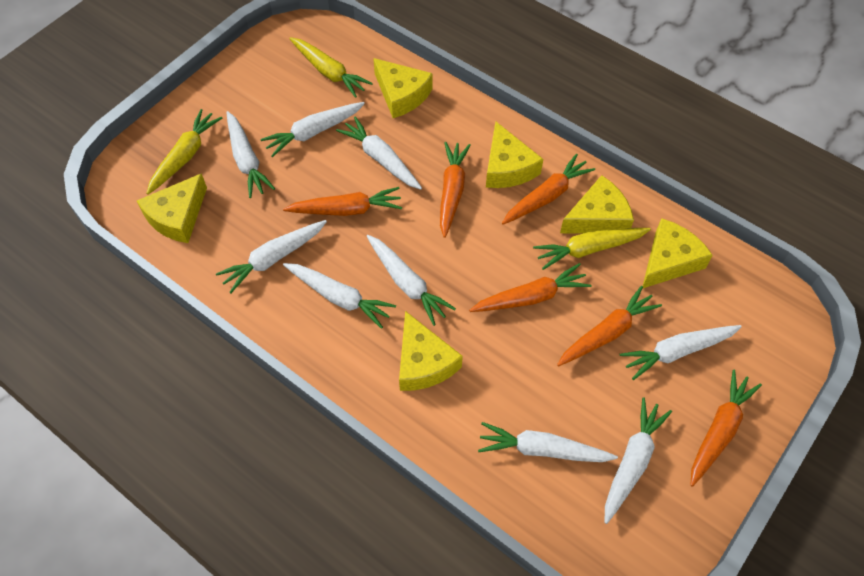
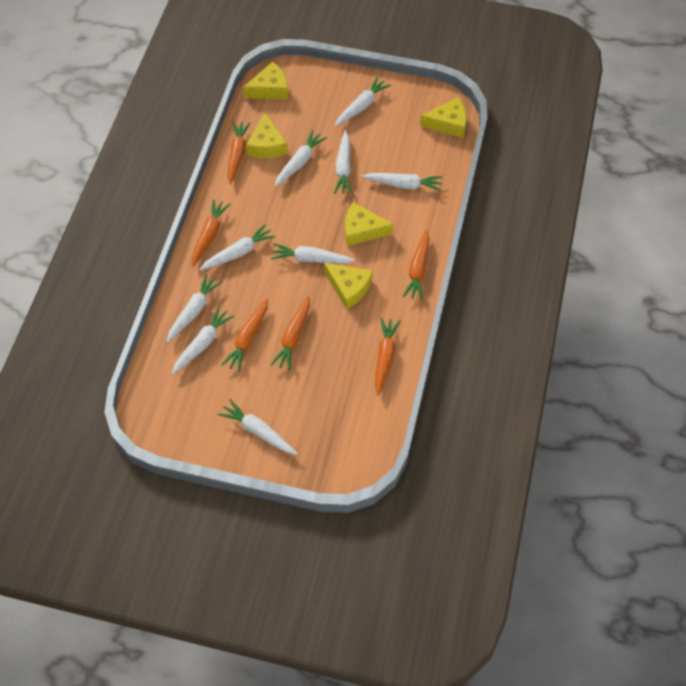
yellow carrot: 3 -> 0
yellow cheese: 6 -> 5

